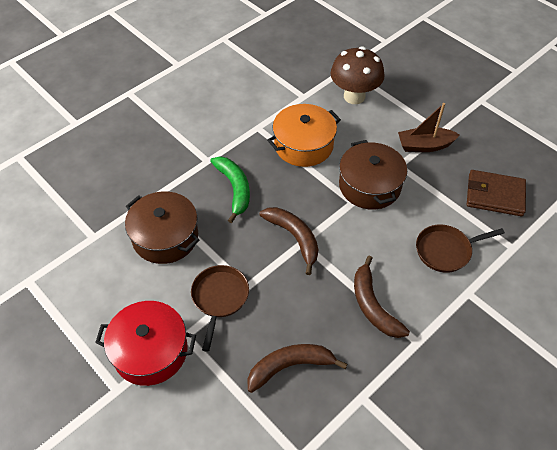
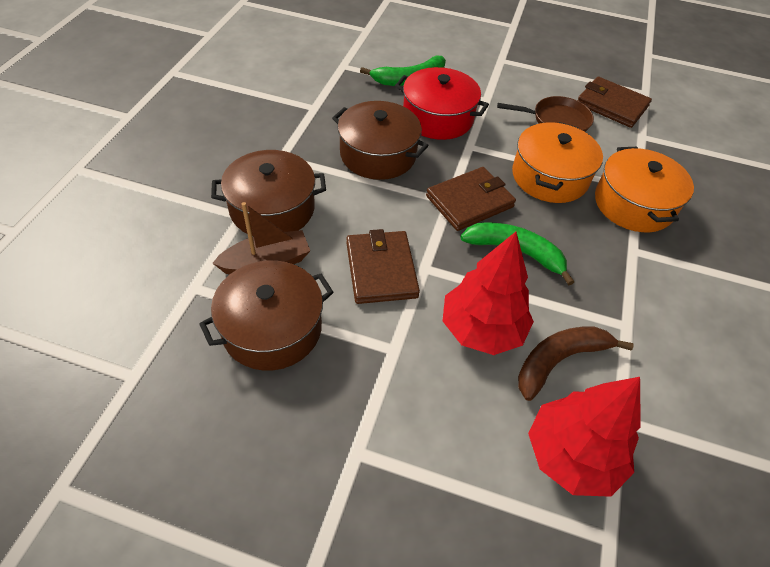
brown banana: 3 -> 1
brown mushroom: 1 -> 0
brown pan: 2 -> 1
brown pot: 2 -> 3
brown wallet: 1 -> 3
green banana: 1 -> 2
orange pot: 1 -> 2
red tree: 0 -> 2

